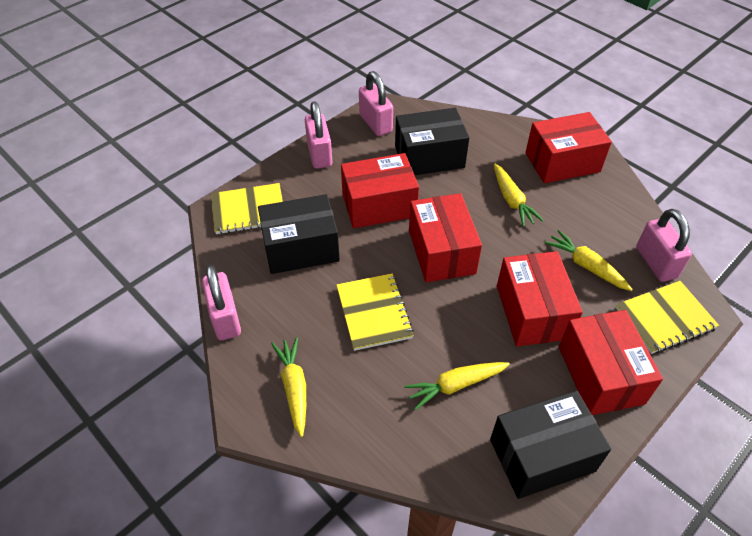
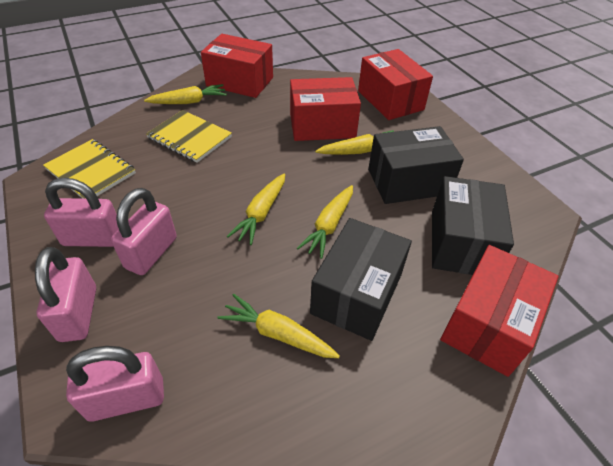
red box: 5 -> 4
yellow carrot: 4 -> 5
yellow notebook: 3 -> 2

